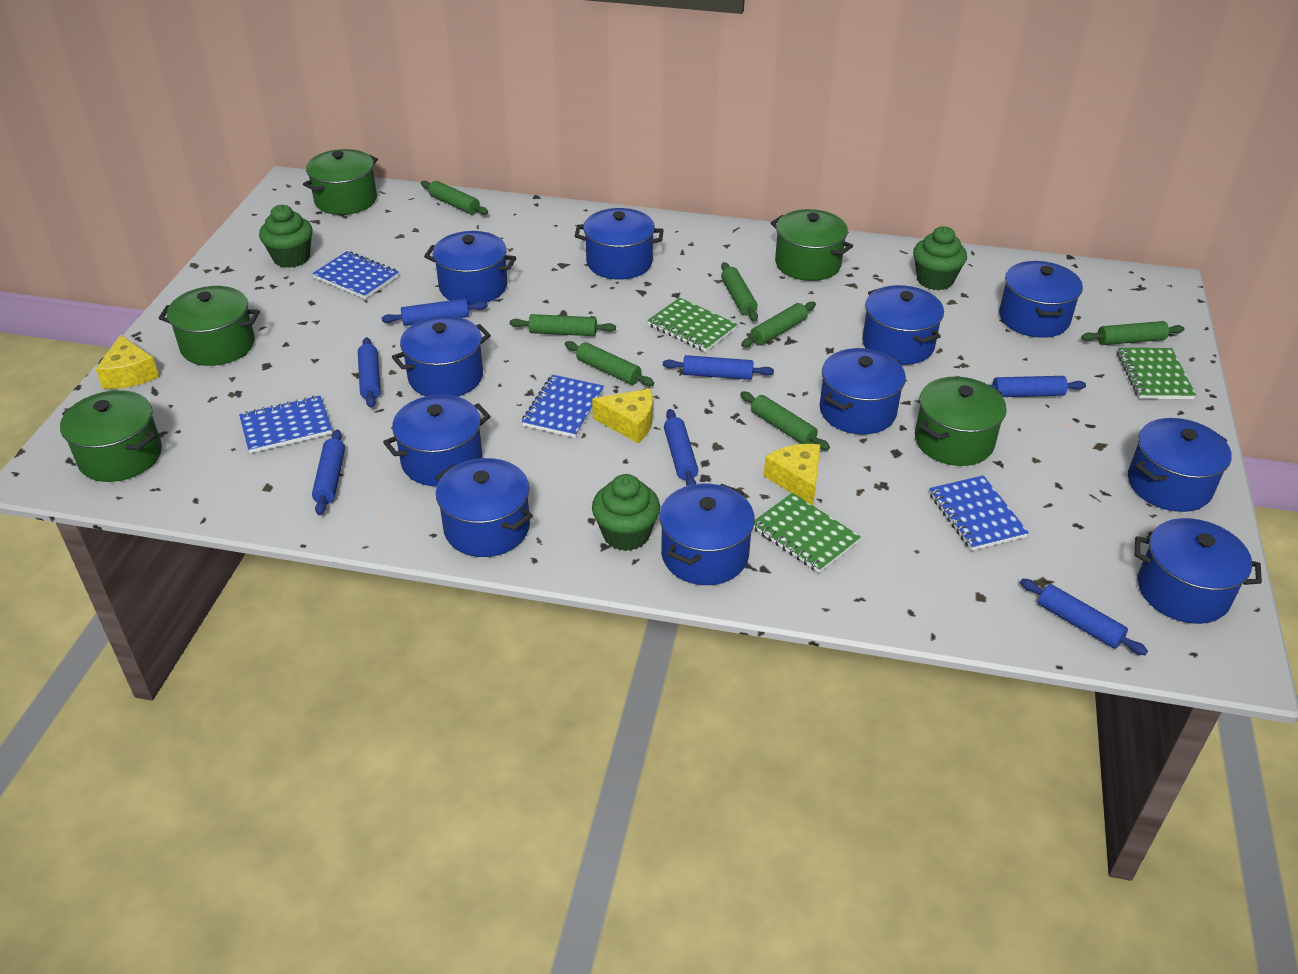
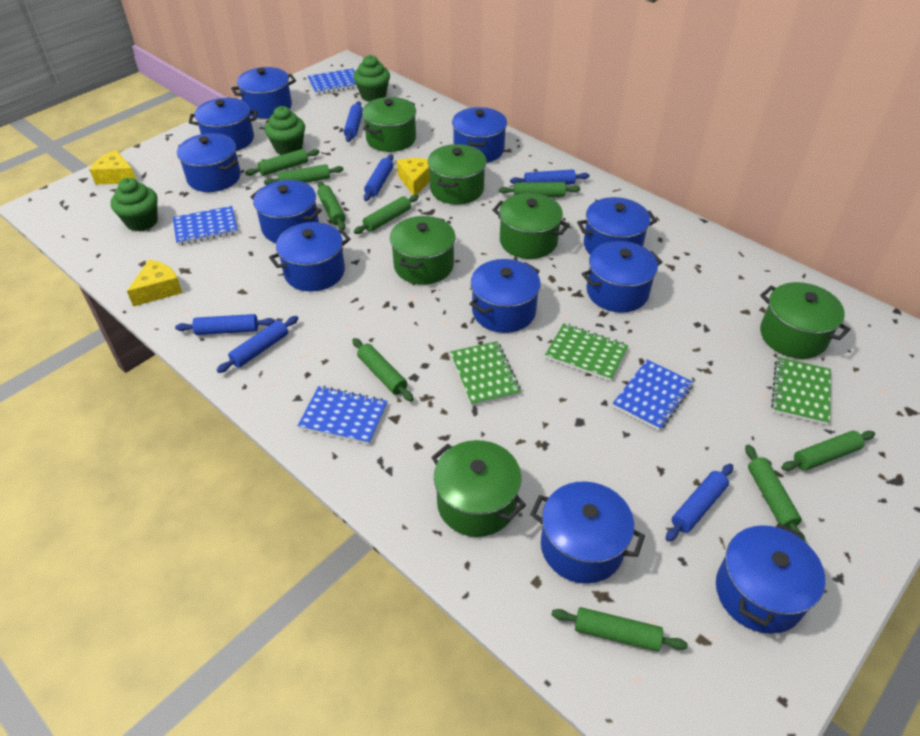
blue rolling pin: 7 -> 6
green pot: 5 -> 6
green rolling pin: 7 -> 9

